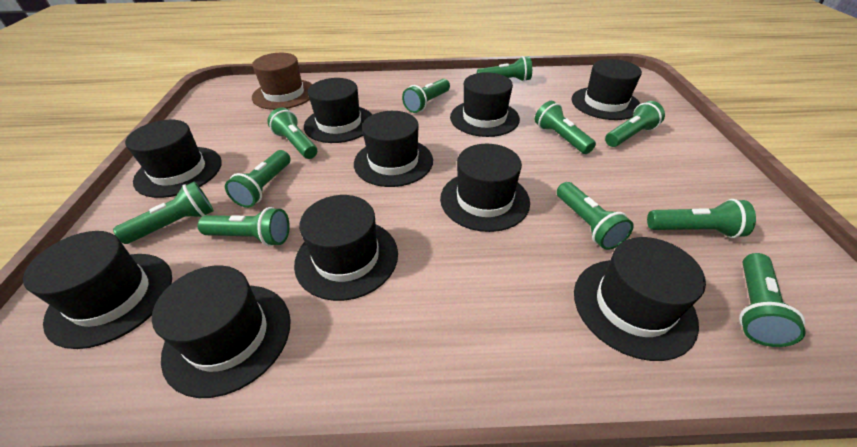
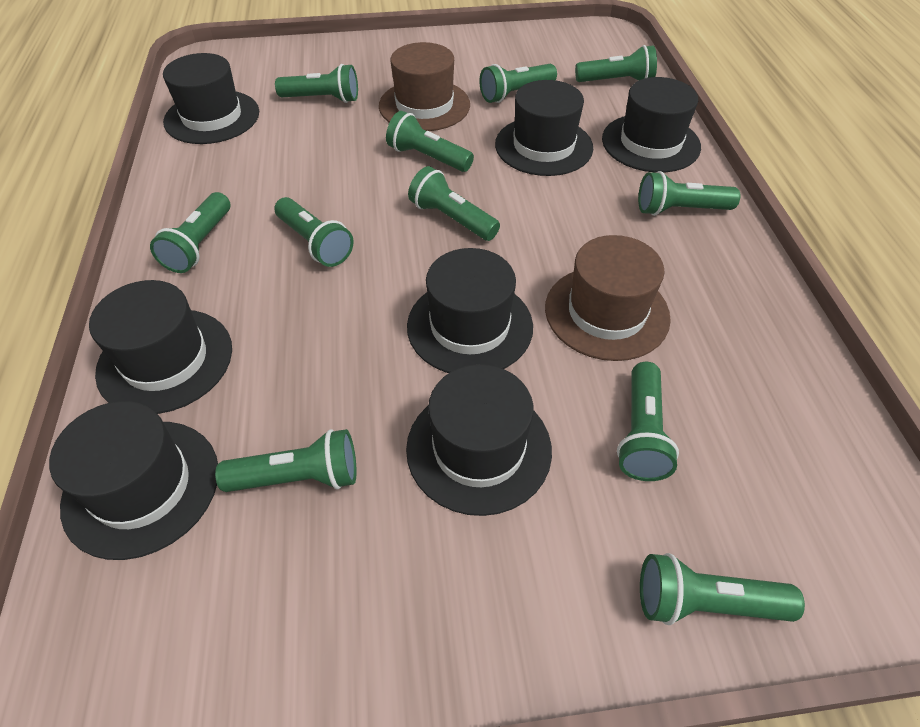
black hat: 10 -> 7
brown hat: 1 -> 2

